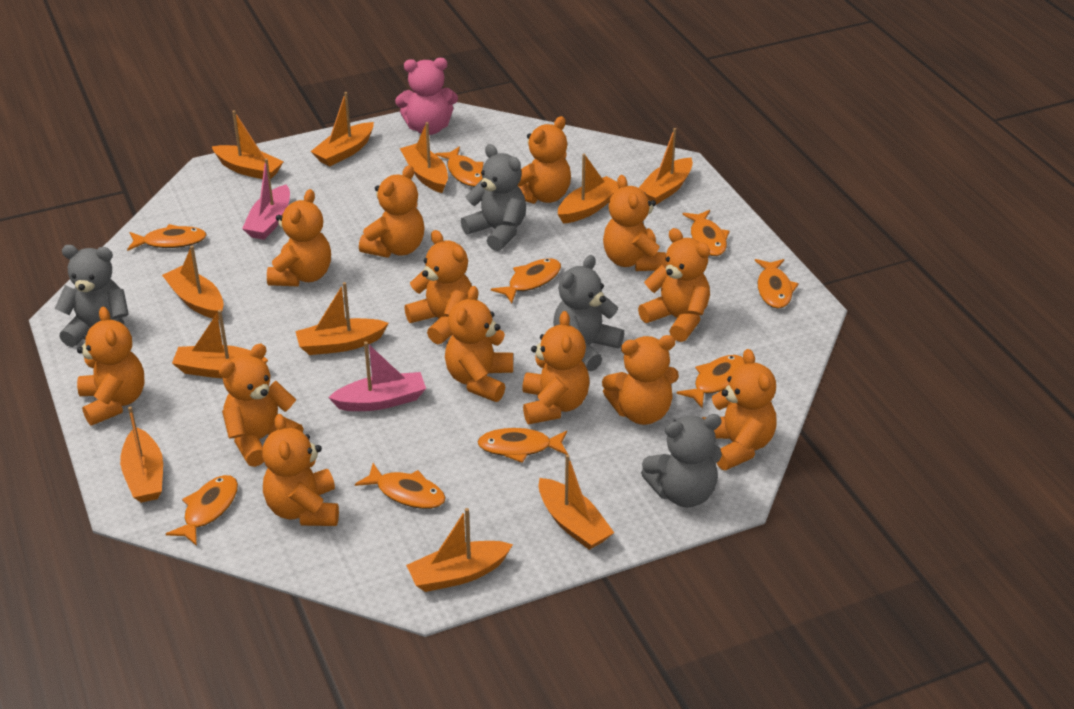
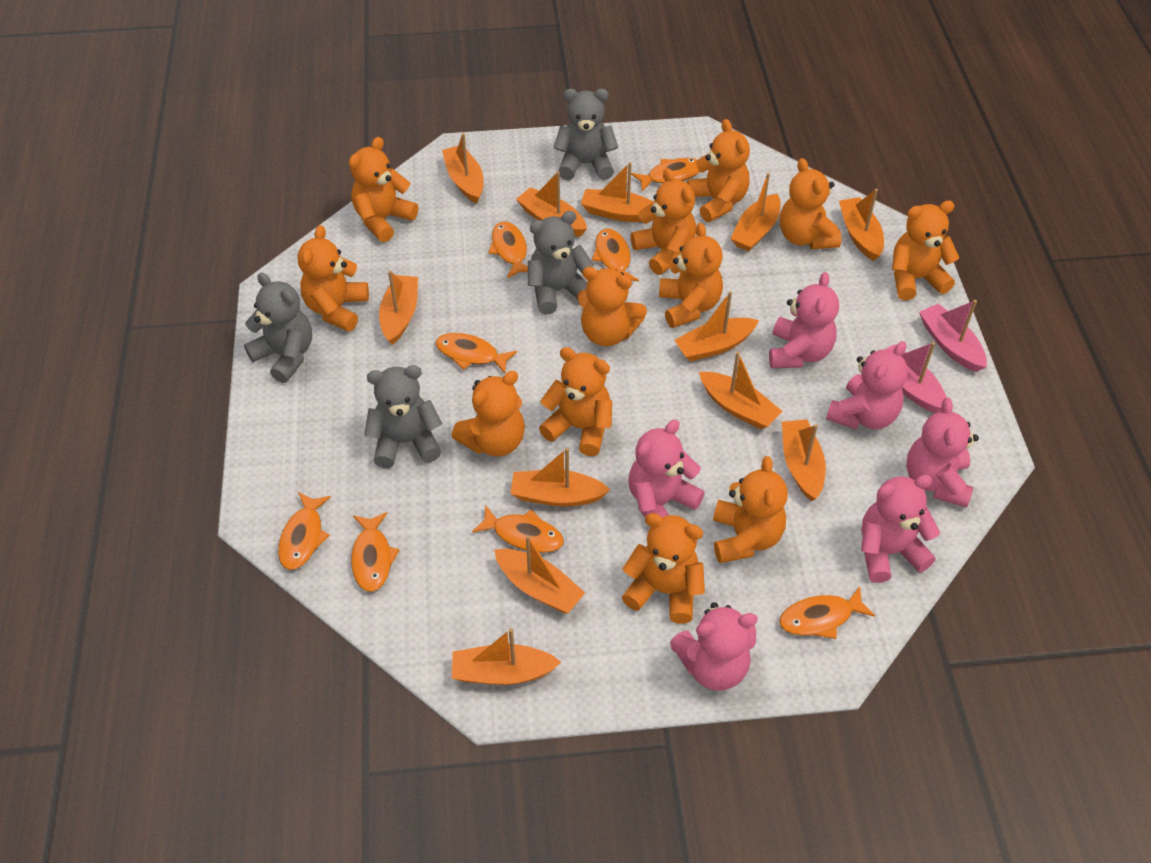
orange boat: 11 -> 12
orange fish: 9 -> 8
orange teddy bear: 13 -> 12
pink teddy bear: 1 -> 6

